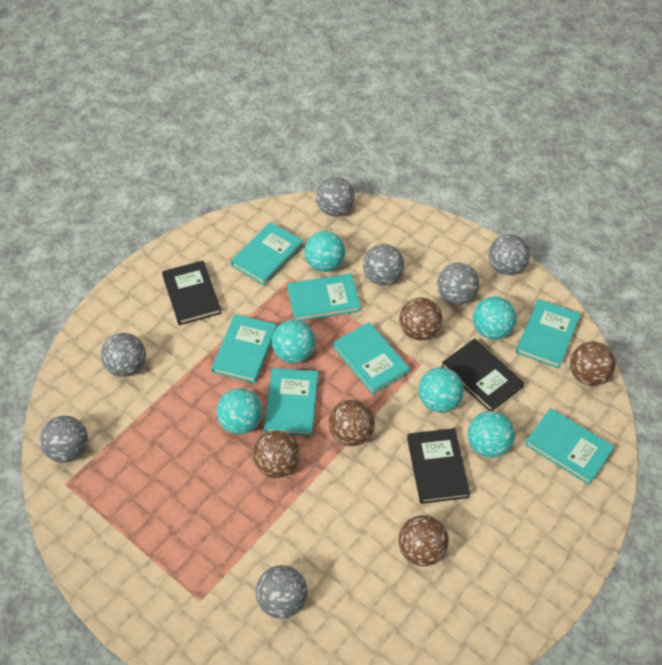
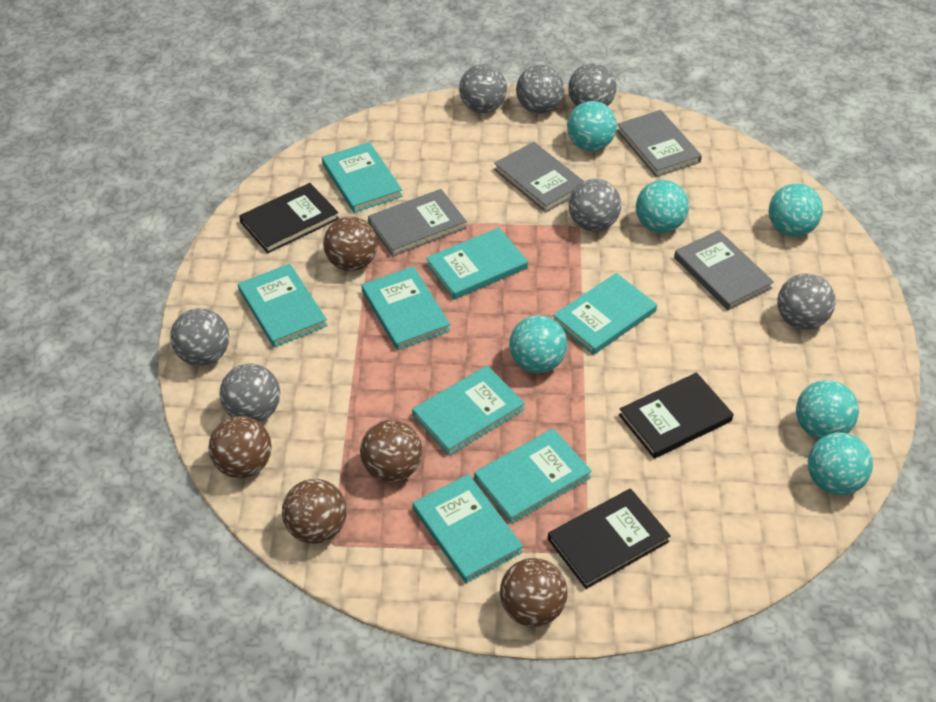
grey book: 0 -> 4
turquoise book: 7 -> 8

